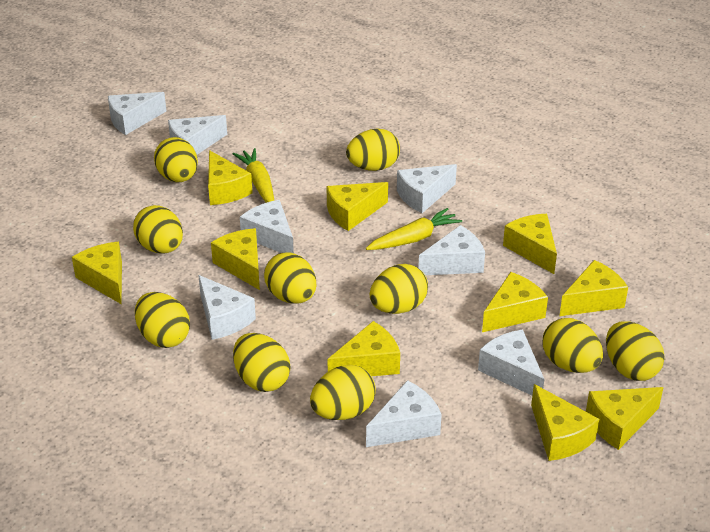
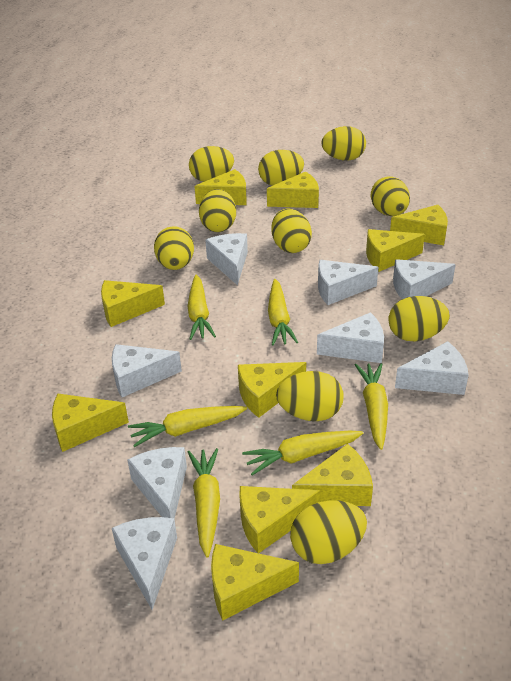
yellow carrot: 2 -> 6

